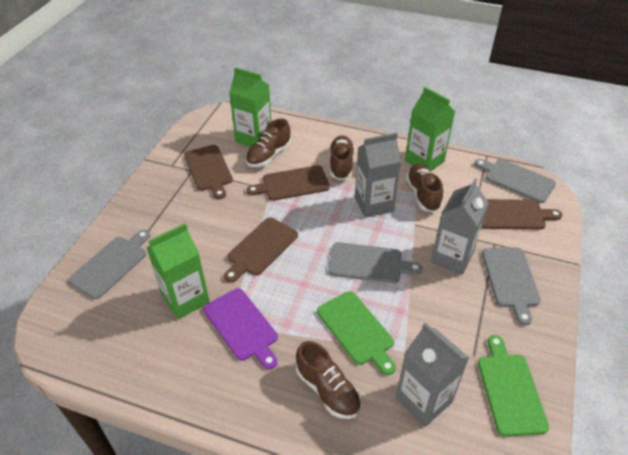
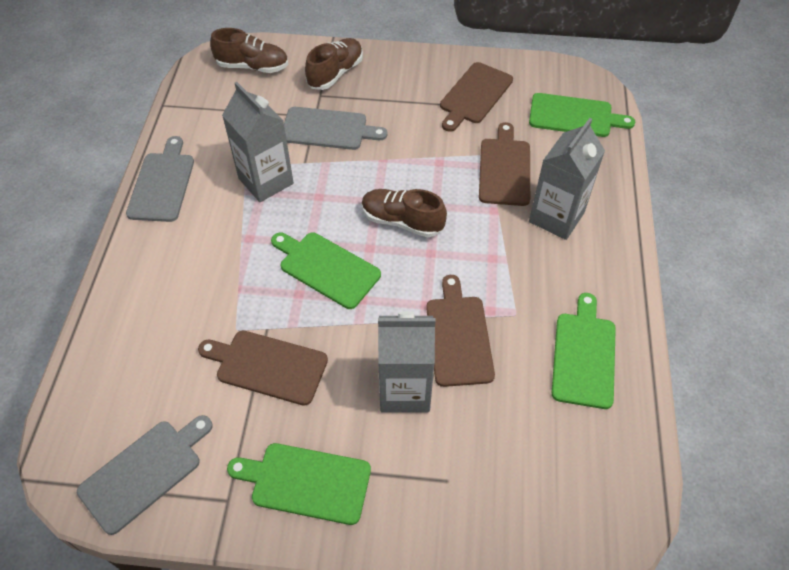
brown shoe: 4 -> 3
green carton: 3 -> 0
green cutting board: 2 -> 4
grey cutting board: 4 -> 3
purple cutting board: 1 -> 0

